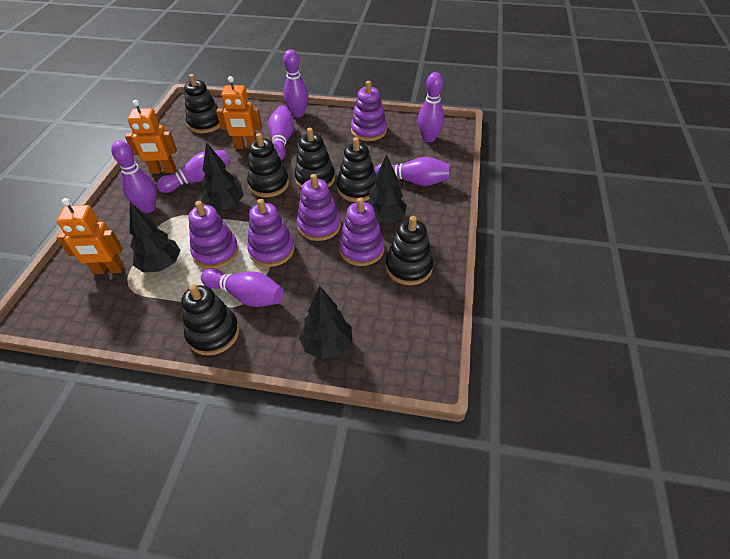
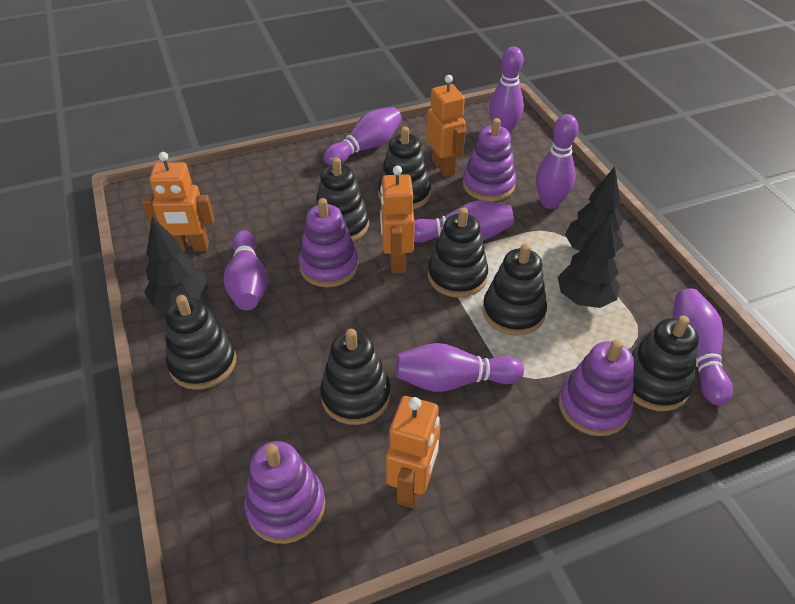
black stacking toy: 6 -> 7
black tree: 4 -> 3
orange robot: 3 -> 4
purple stacking toy: 5 -> 4

